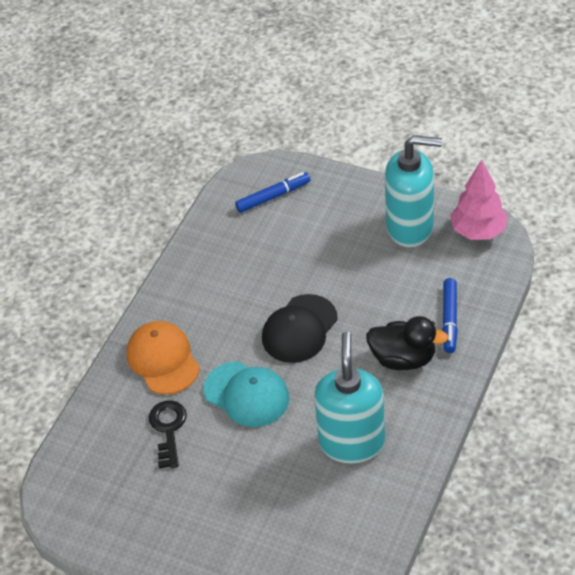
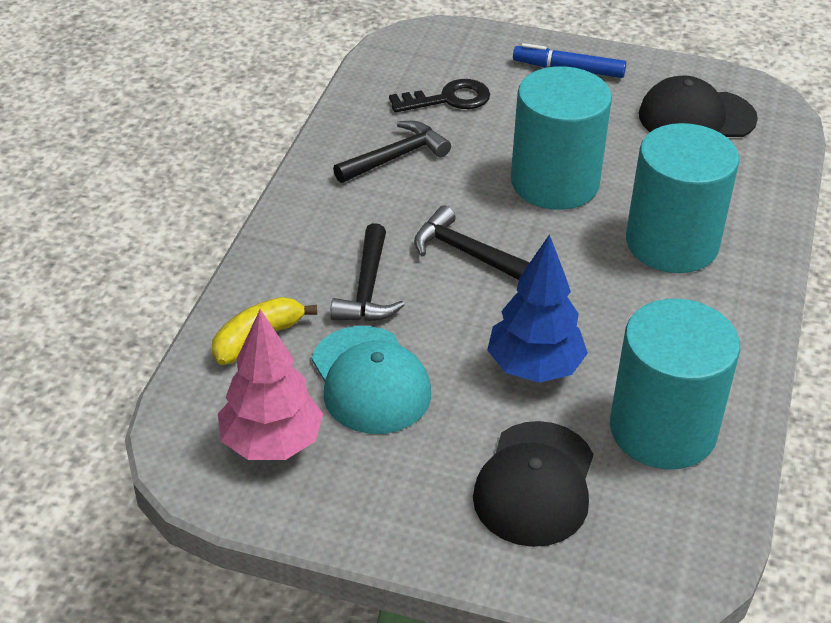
black cap: 1 -> 2
black duck: 1 -> 0
black hammer: 0 -> 3
blue marker: 2 -> 1
blue tree: 0 -> 1
orange cap: 1 -> 0
turquoise cylinder: 0 -> 3
turquoise soap dispenser: 2 -> 0
yellow banana: 0 -> 1

